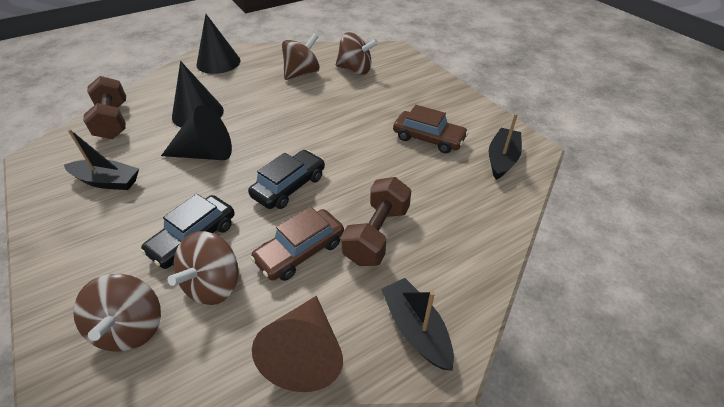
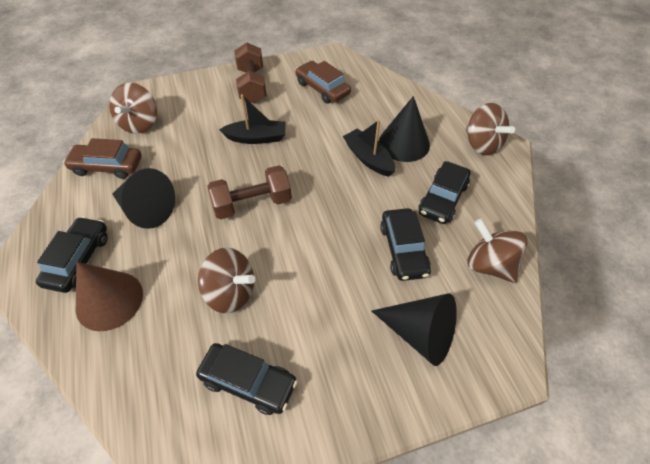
black boat: 3 -> 2
black car: 2 -> 4

